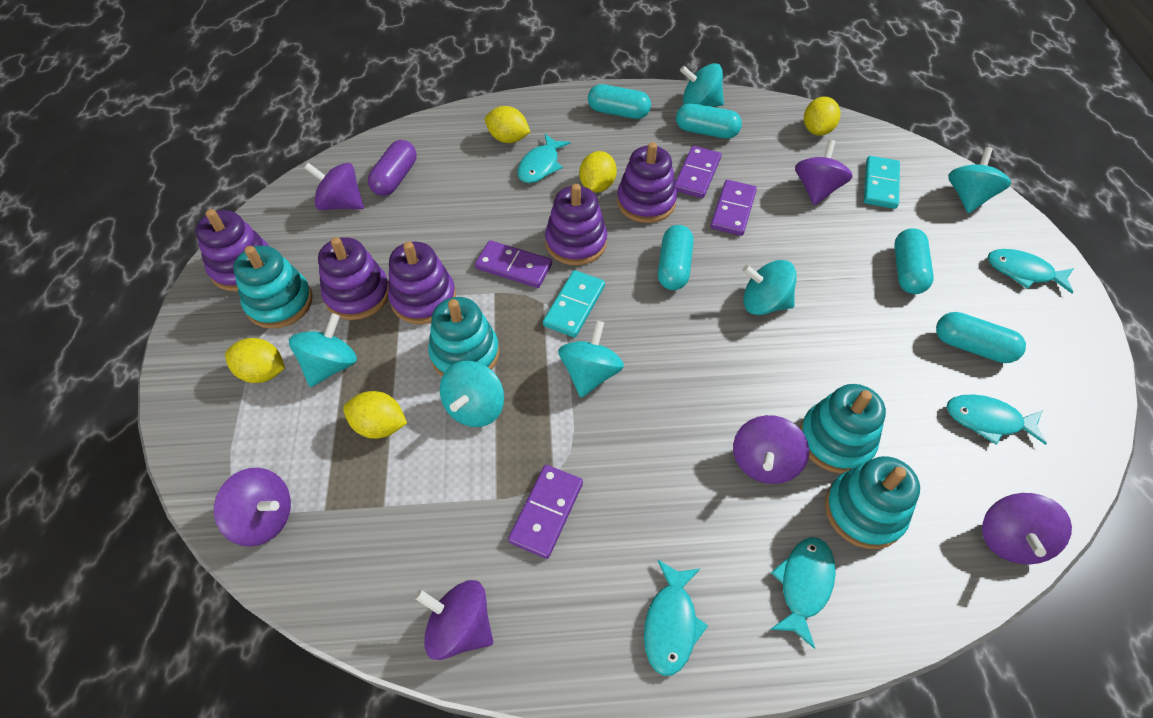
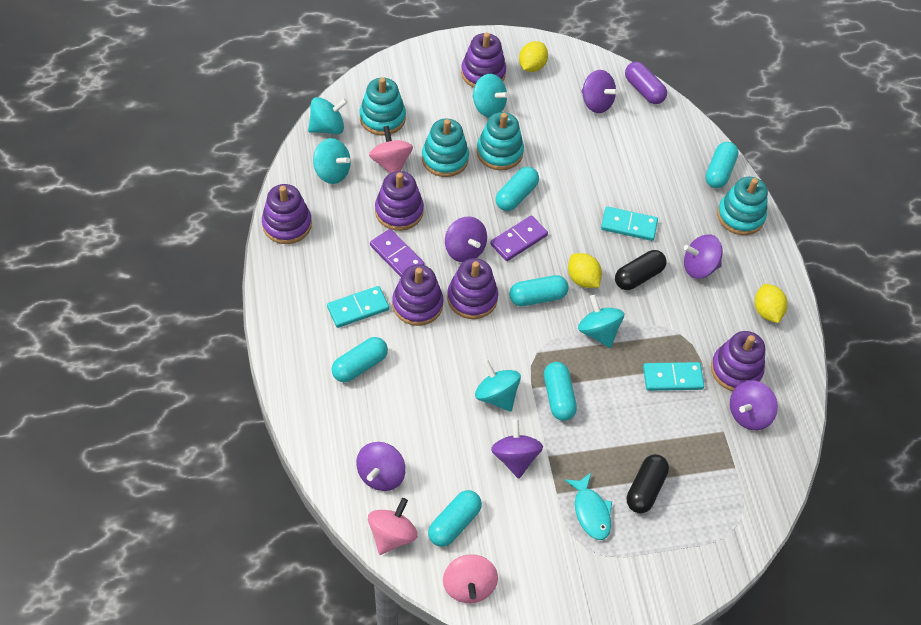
black capsule: 0 -> 2
pink spinning top: 0 -> 3
purple domino: 4 -> 2
purple stacking toy: 5 -> 6
turquoise capsule: 5 -> 6
turquoise domino: 2 -> 3
turquoise fish: 5 -> 1
turquoise spinning top: 6 -> 5
yellow lemon: 5 -> 3

